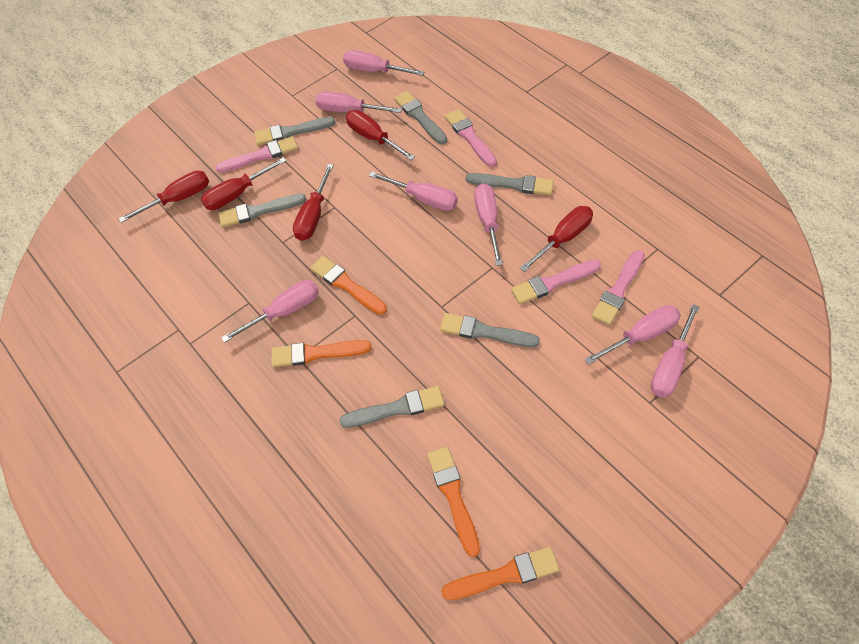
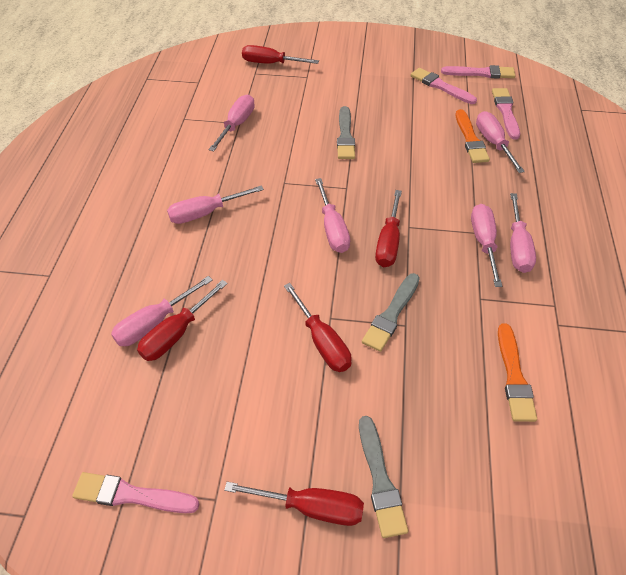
grey brush: 6 -> 3
orange brush: 4 -> 2

